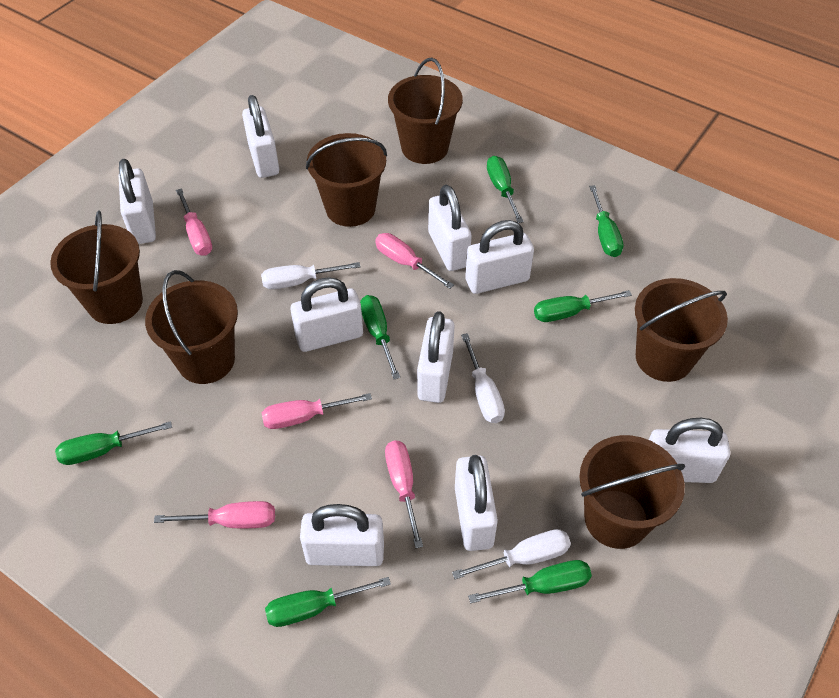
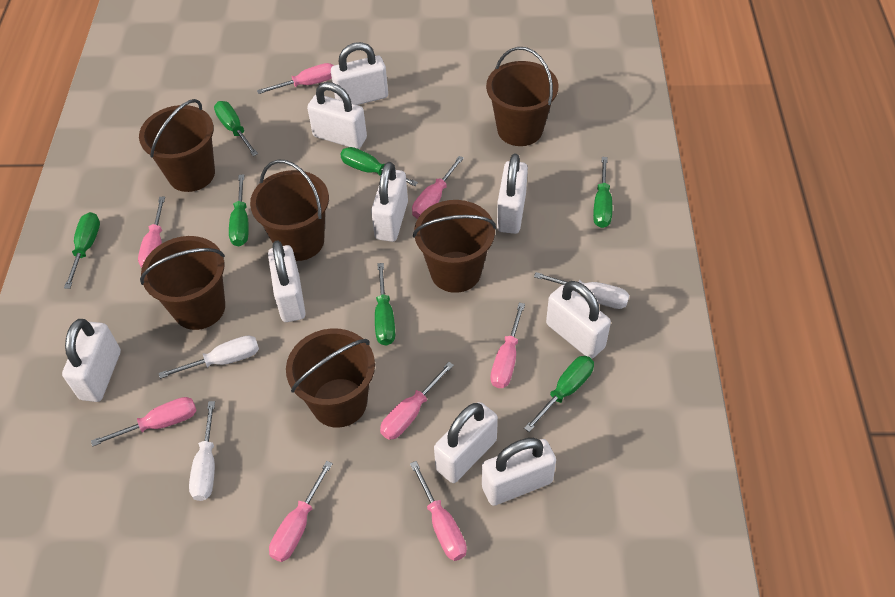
pink screwdriver: 5 -> 8

